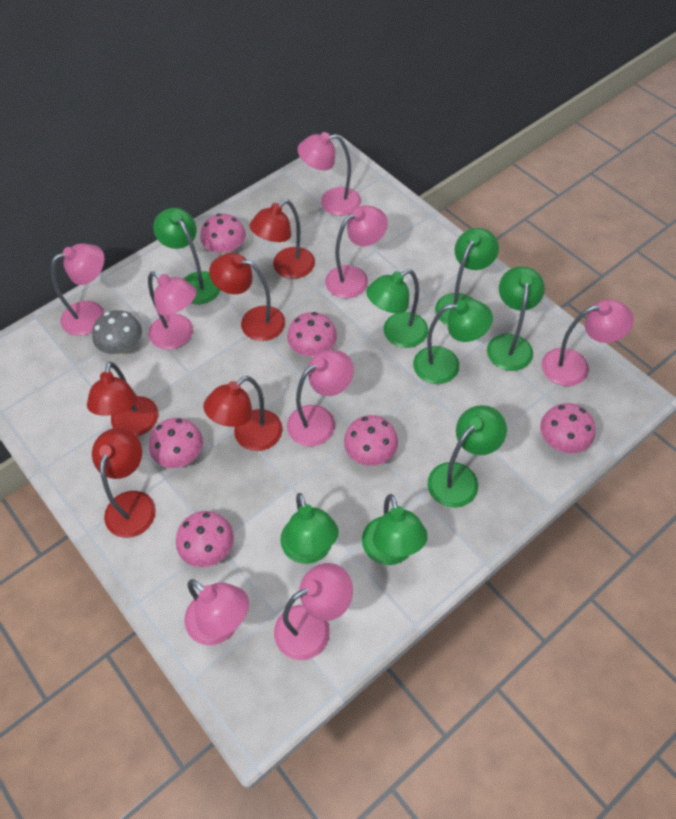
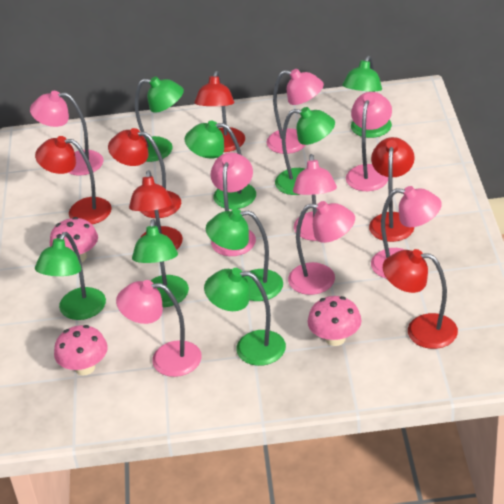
grey mushroom: 1 -> 0
pink mushroom: 6 -> 3
red lamp: 5 -> 6

